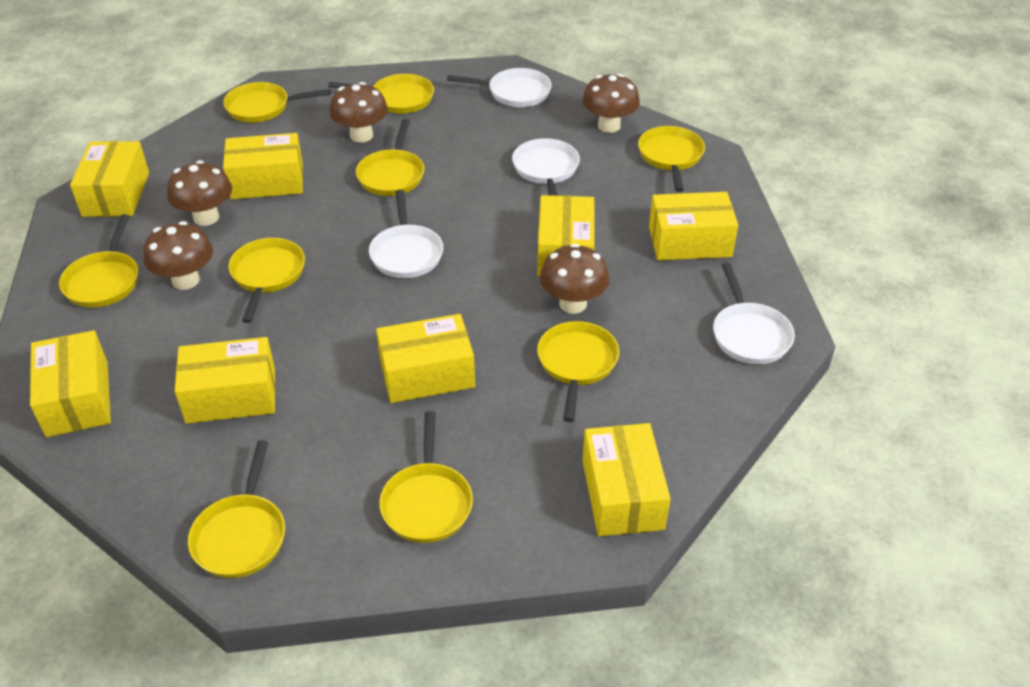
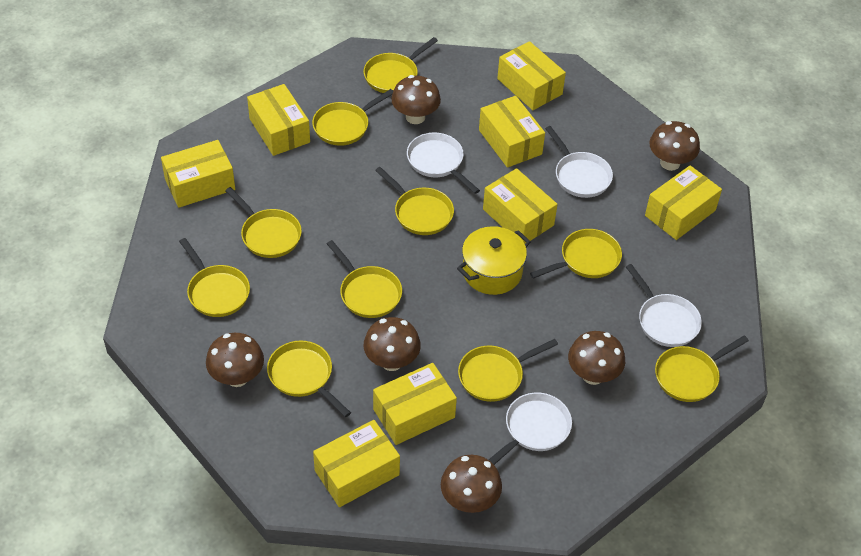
brown mushroom: 5 -> 6
yellow pan: 9 -> 10
yellow pot: 0 -> 1

